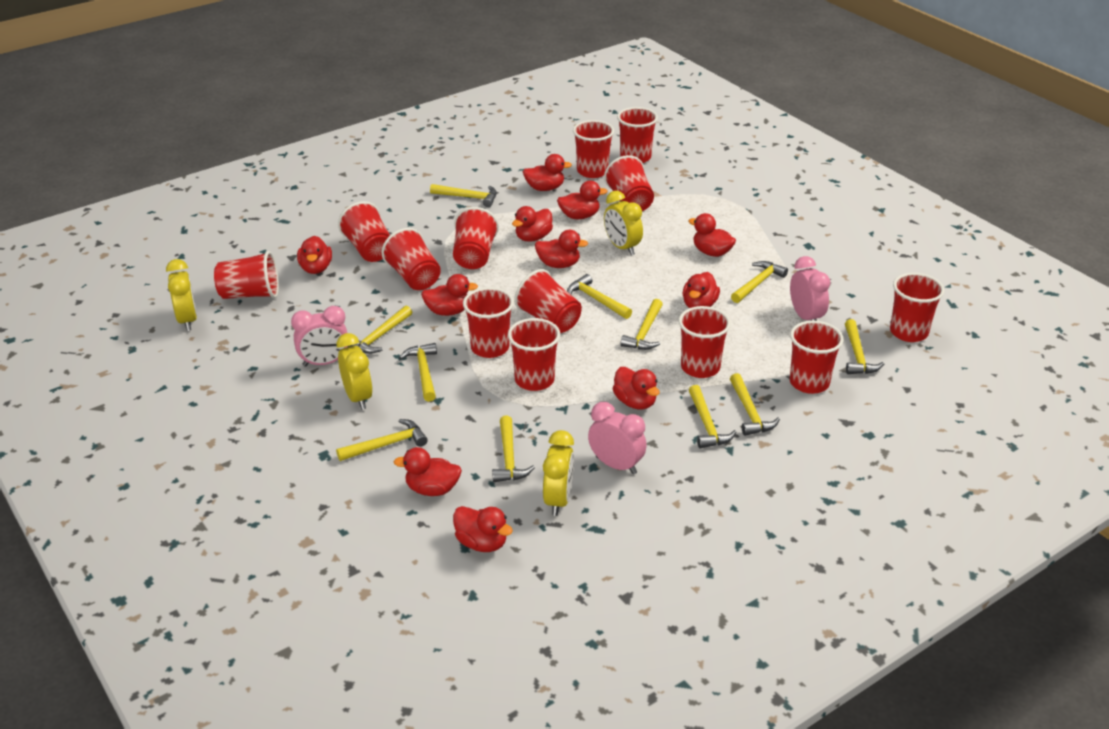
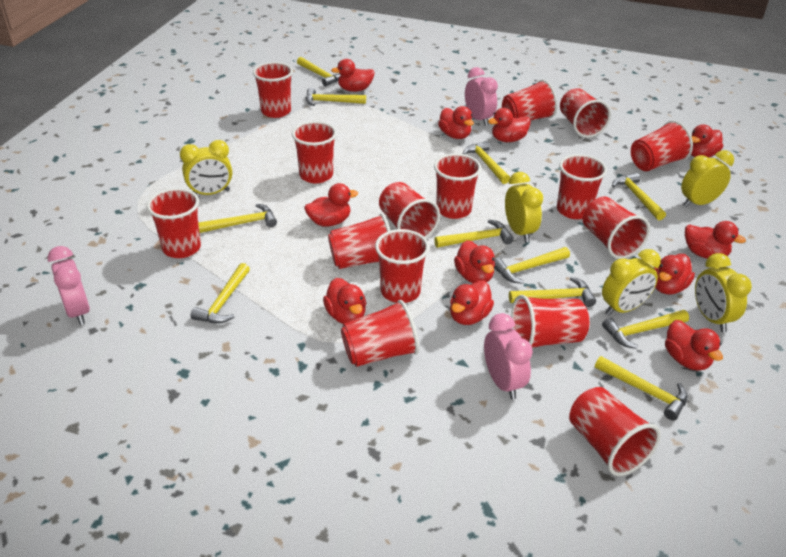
red cup: 13 -> 15
yellow clock: 4 -> 5

